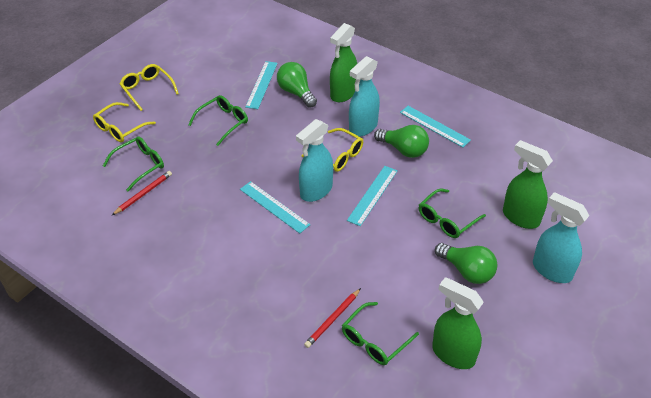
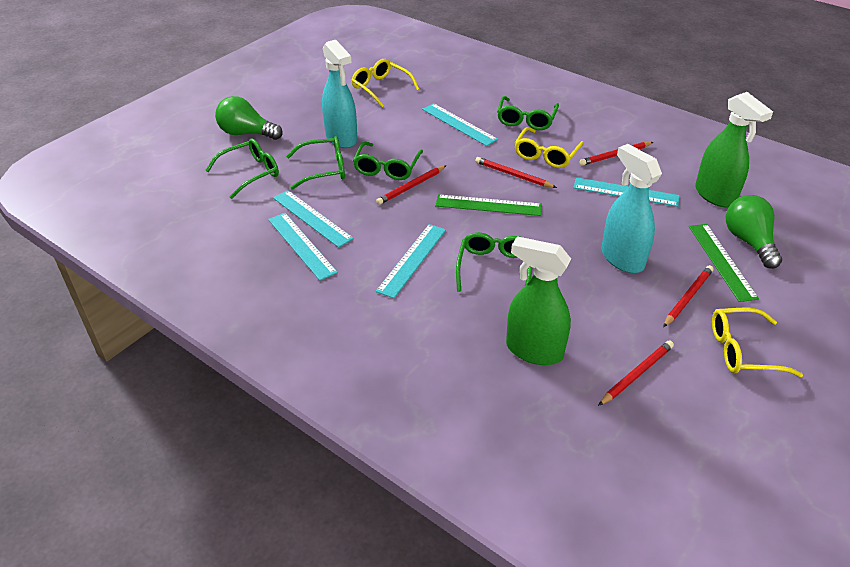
green glasses: 4 -> 5
green light bulb: 3 -> 2
green ruler: 0 -> 2
green spray bottle: 3 -> 2
red pencil: 2 -> 5
turquoise ruler: 4 -> 5
turquoise spray bottle: 3 -> 2

